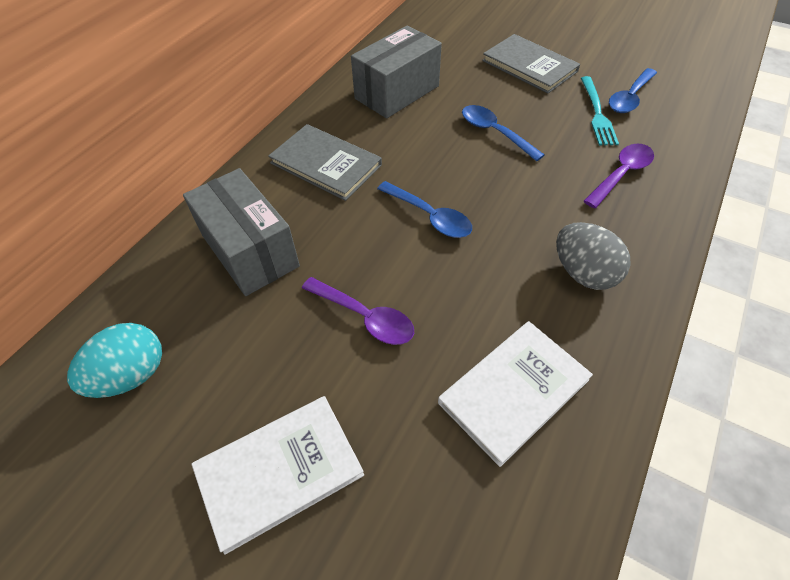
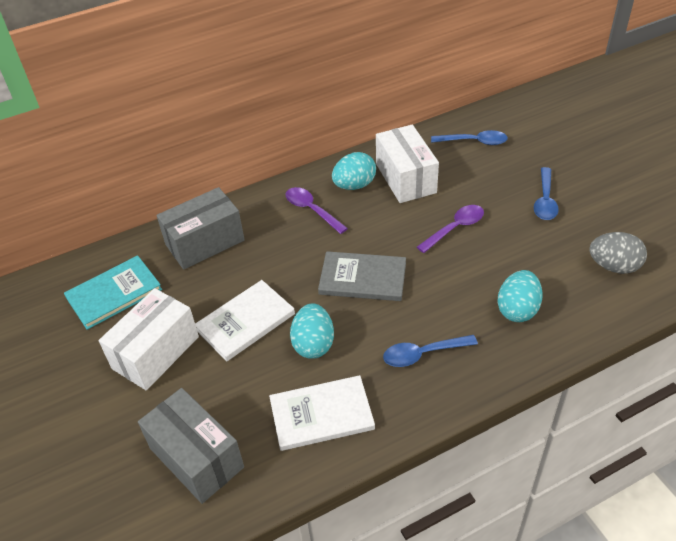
grey book: 2 -> 1
turquoise book: 0 -> 1
turquoise egg: 1 -> 3
turquoise fork: 1 -> 0
white box: 0 -> 2

